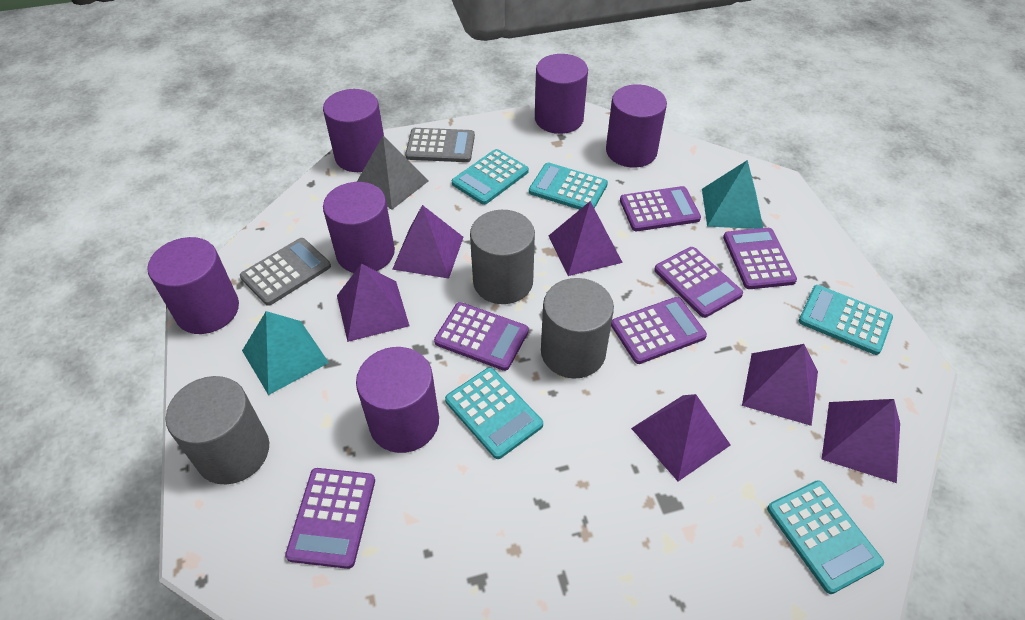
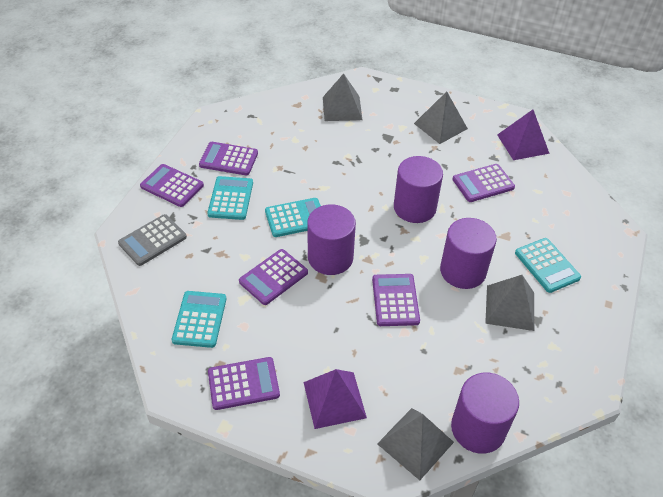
grey calculator: 2 -> 1
grey cylinder: 3 -> 0
grey pyramid: 1 -> 4
purple cylinder: 6 -> 4
purple pyramid: 6 -> 2
turquoise calculator: 5 -> 4
turquoise pyramid: 2 -> 0

